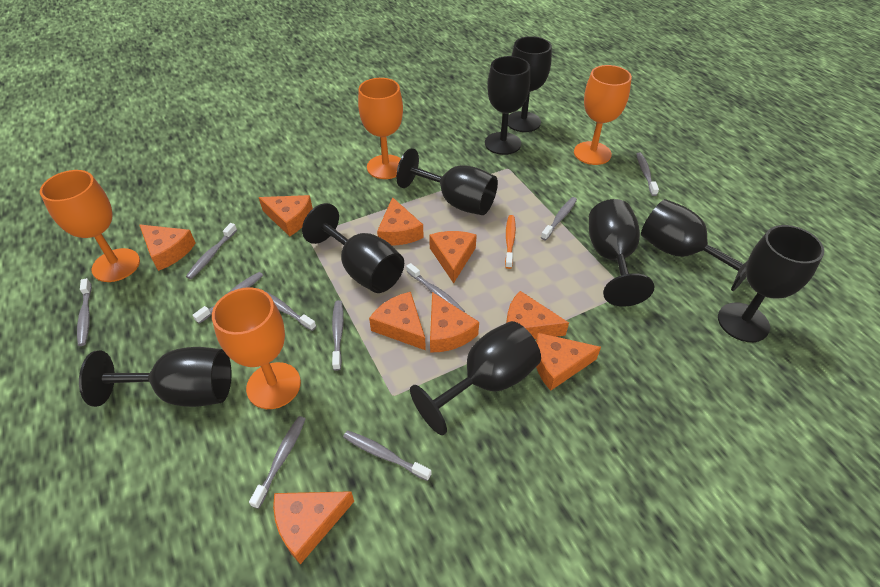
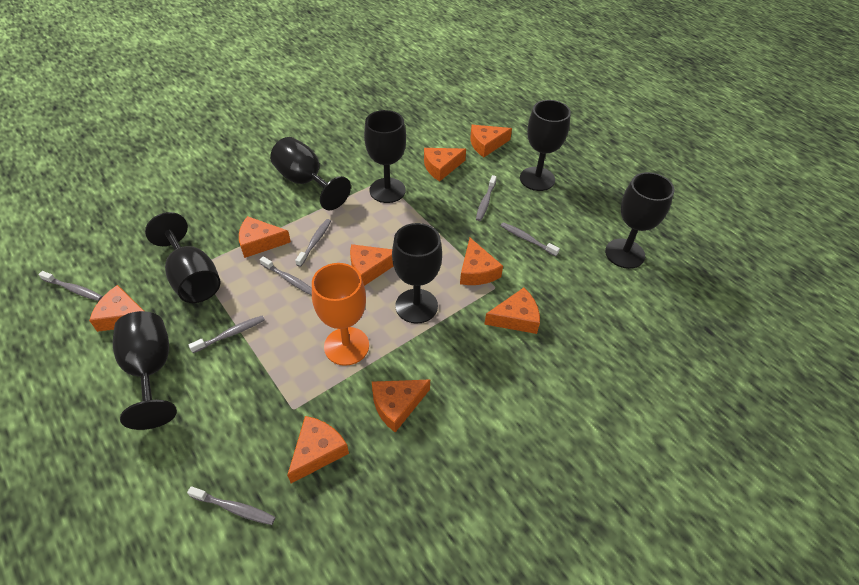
black goblet: 9 -> 7
grey toothbrush: 10 -> 7
orange goblet: 4 -> 1
orange toothbrush: 1 -> 0

